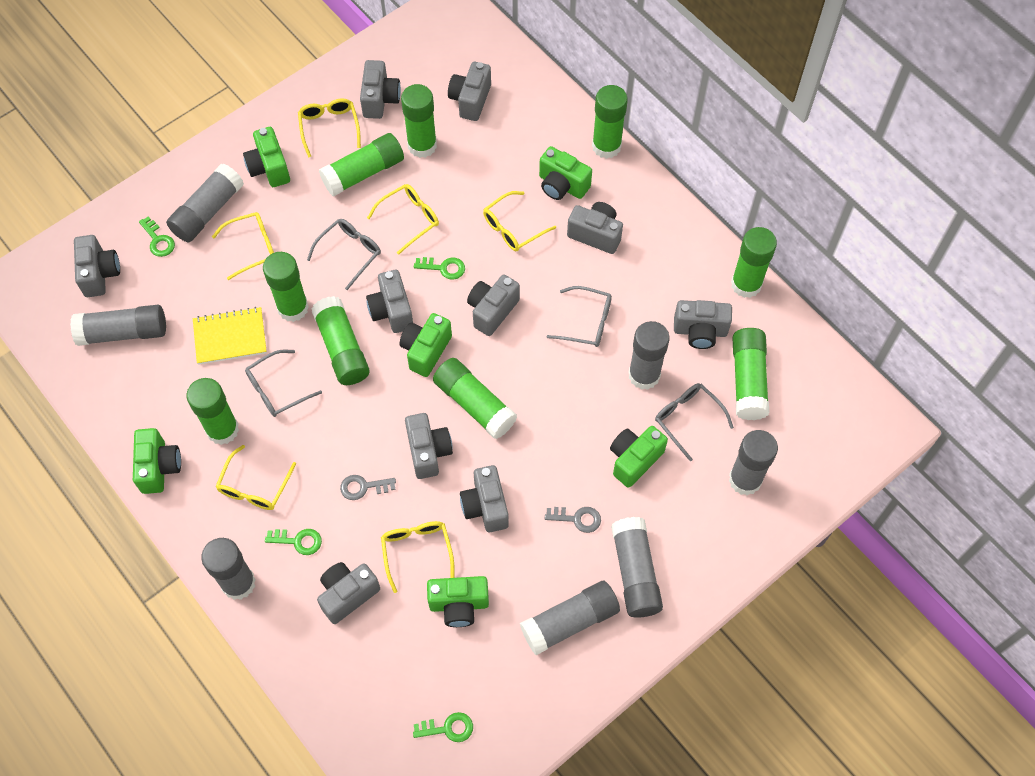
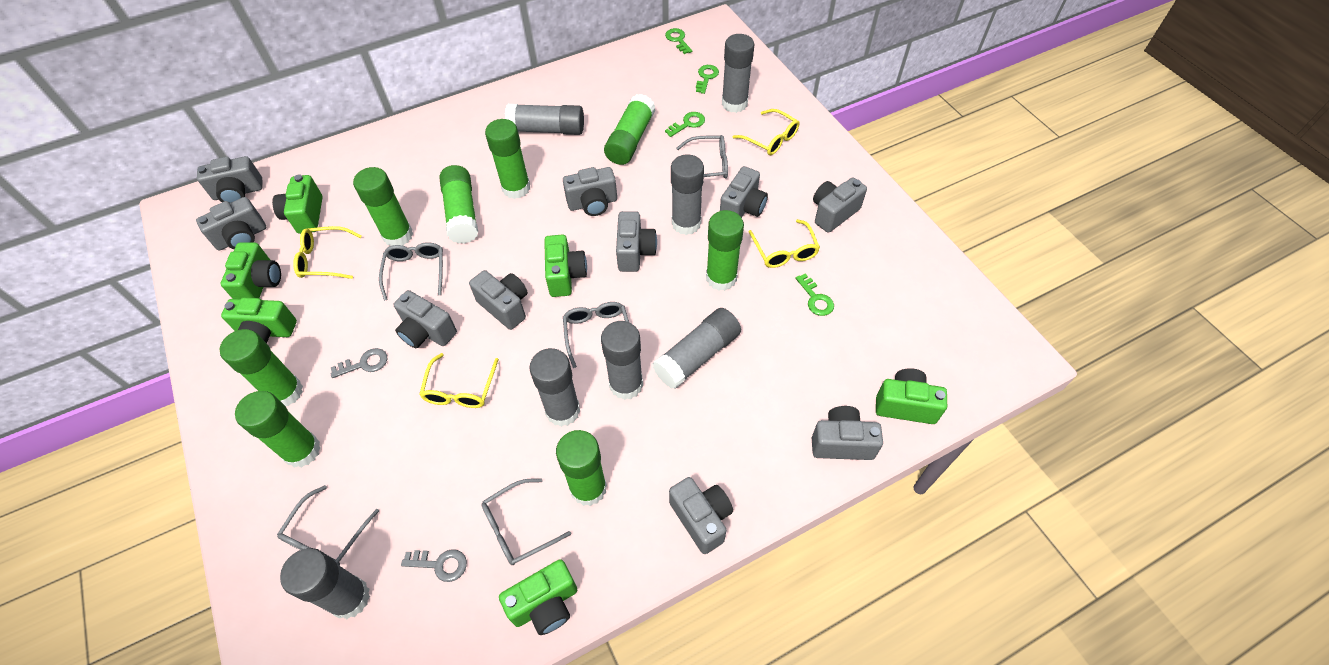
green glue stick: 9 -> 8
grey glasses: 4 -> 5
yellow glasses: 6 -> 4
yellow notebook: 1 -> 0

